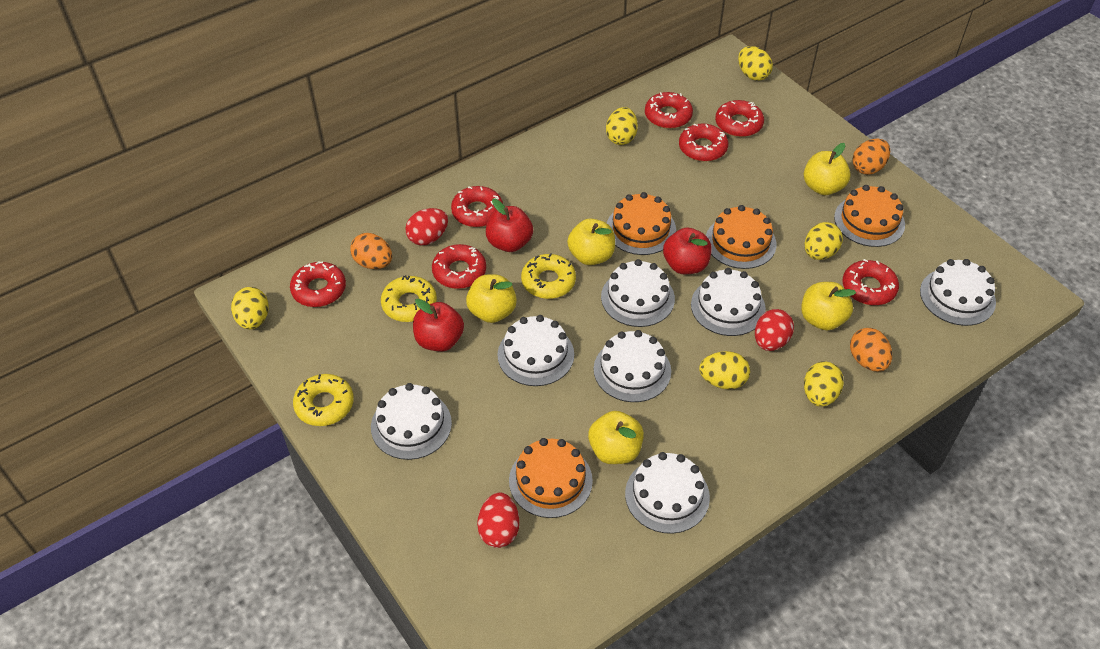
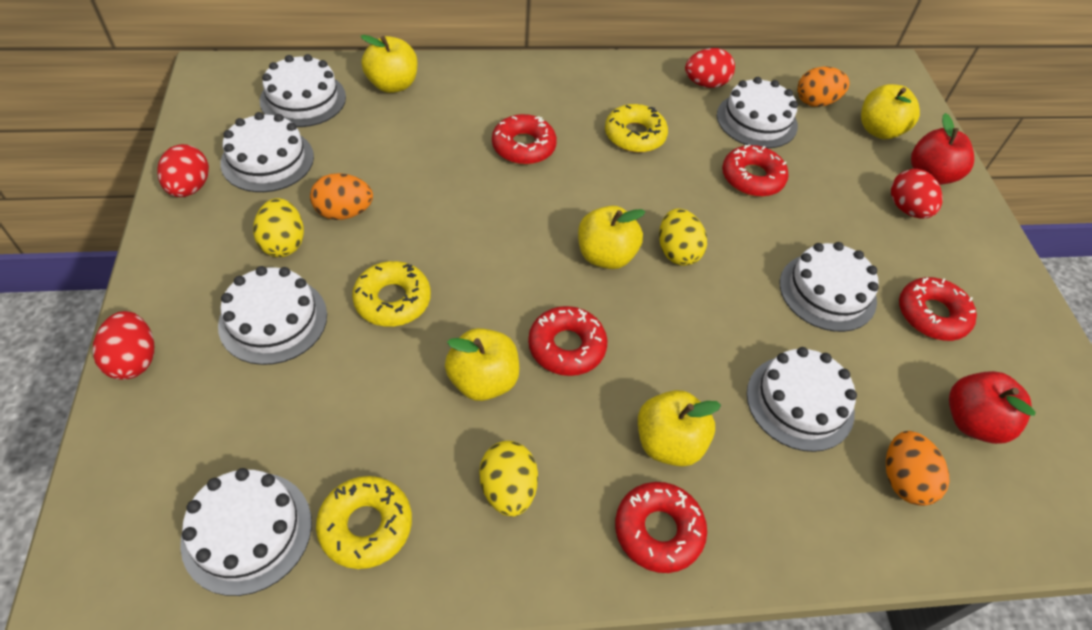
orange cake: 4 -> 0
red apple: 3 -> 2
red donut: 7 -> 5
red egg: 3 -> 4
yellow egg: 6 -> 3

